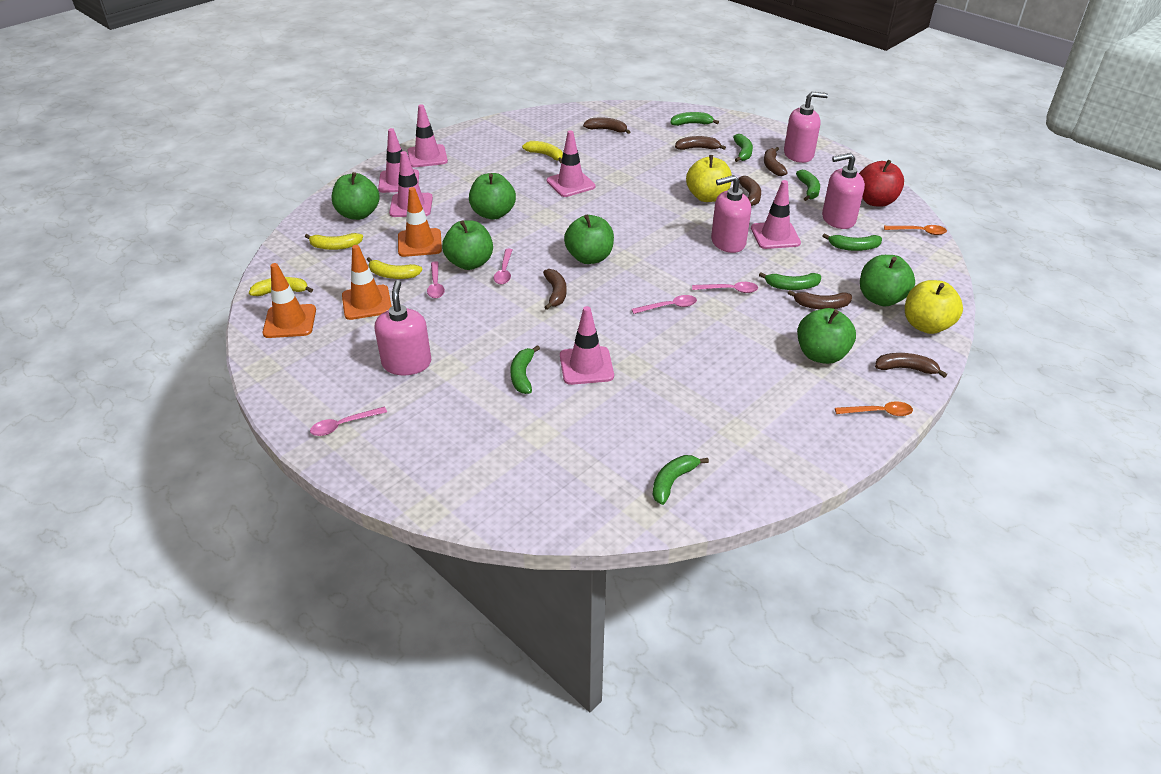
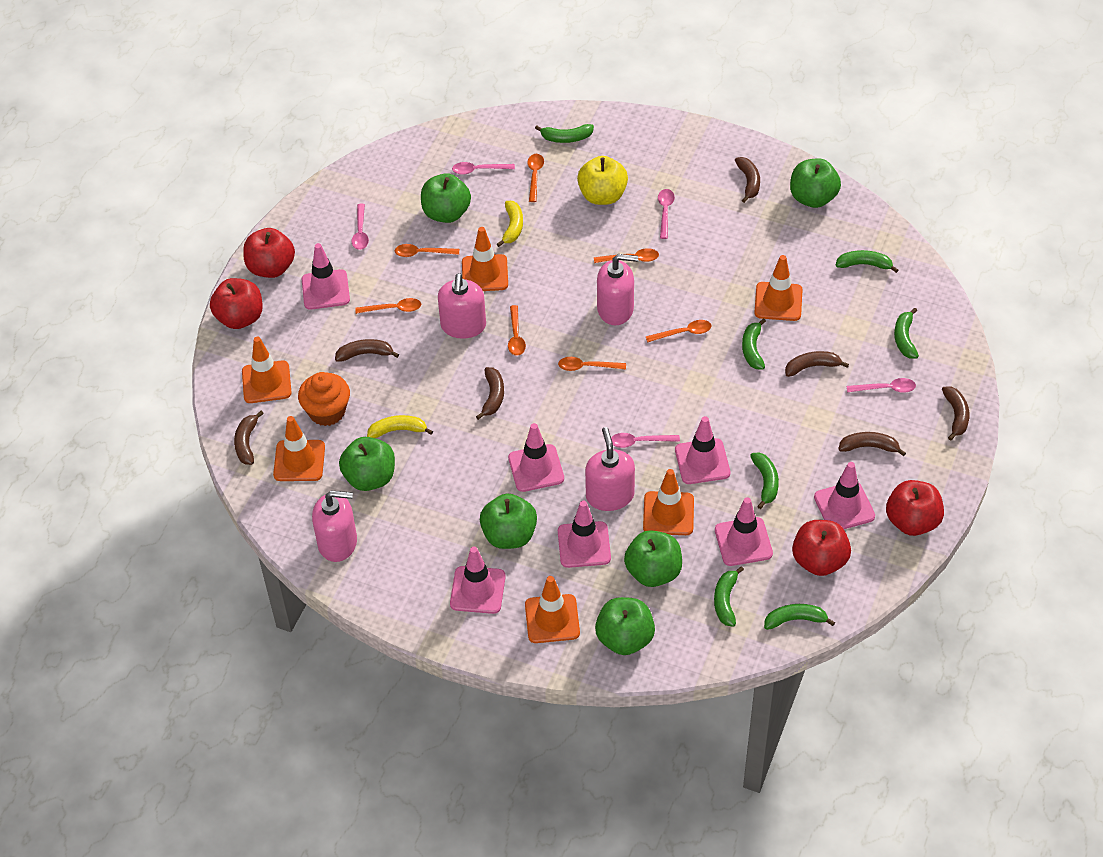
orange cupcake: 0 -> 1
orange spoon: 2 -> 7
orange traffic cone: 3 -> 6
pink traffic cone: 6 -> 7
red apple: 1 -> 4
yellow apple: 2 -> 1
yellow banana: 4 -> 2

